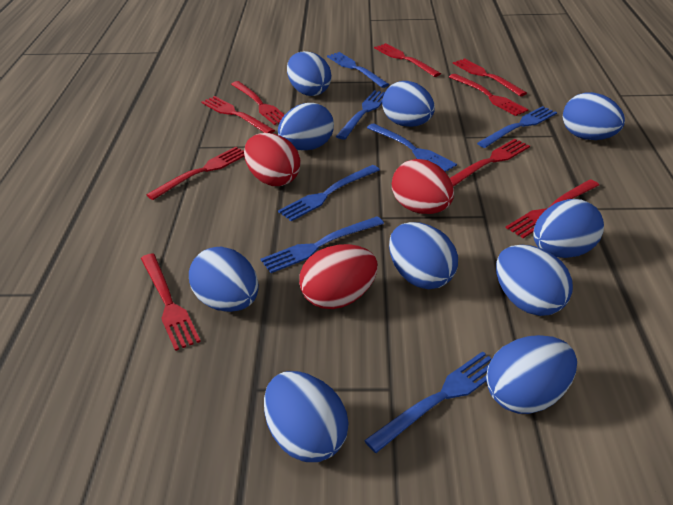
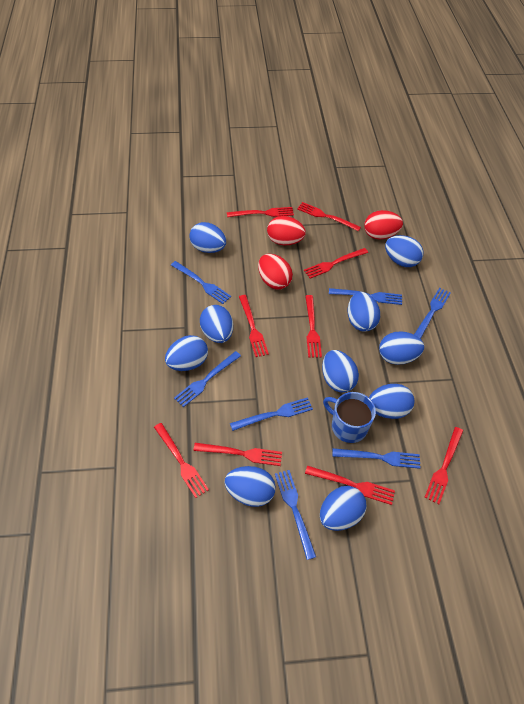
blue mug: 0 -> 1

